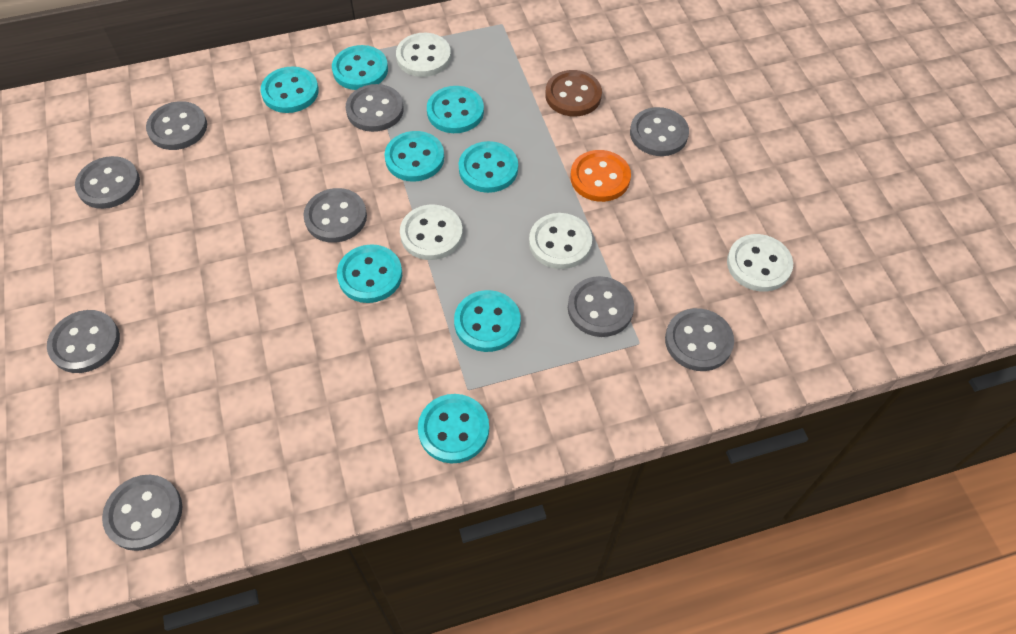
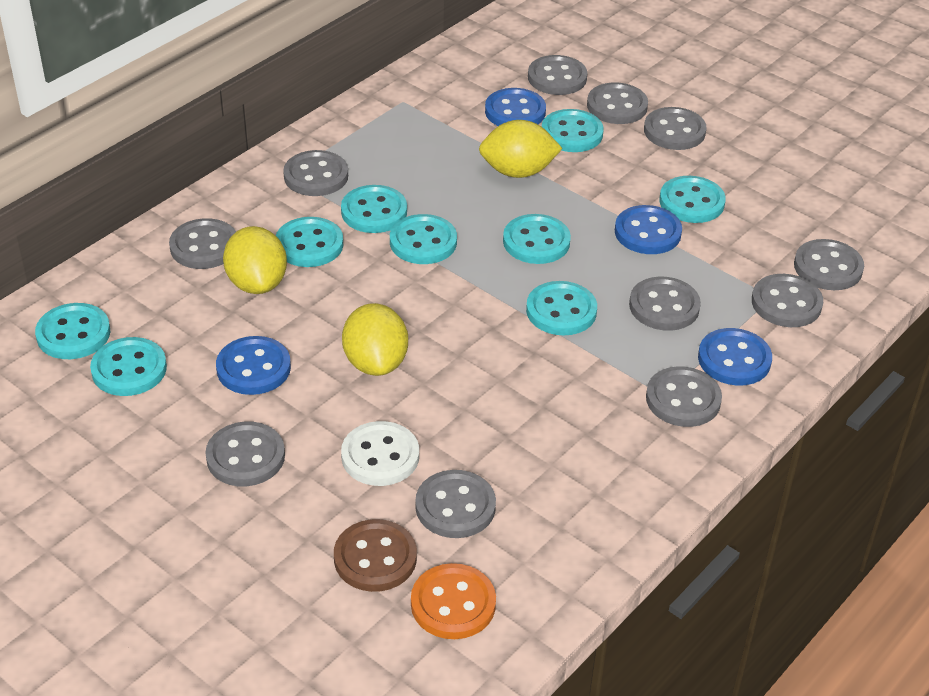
blue button: 0 -> 4
grey button: 9 -> 11
turquoise button: 8 -> 9
white button: 4 -> 1
yellow lemon: 0 -> 3

